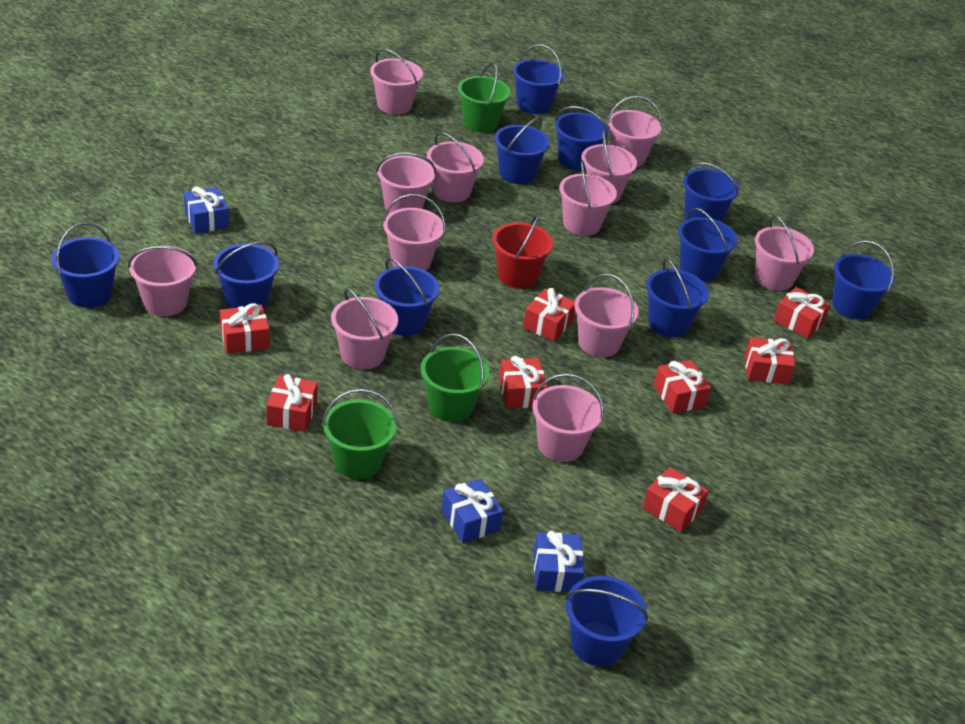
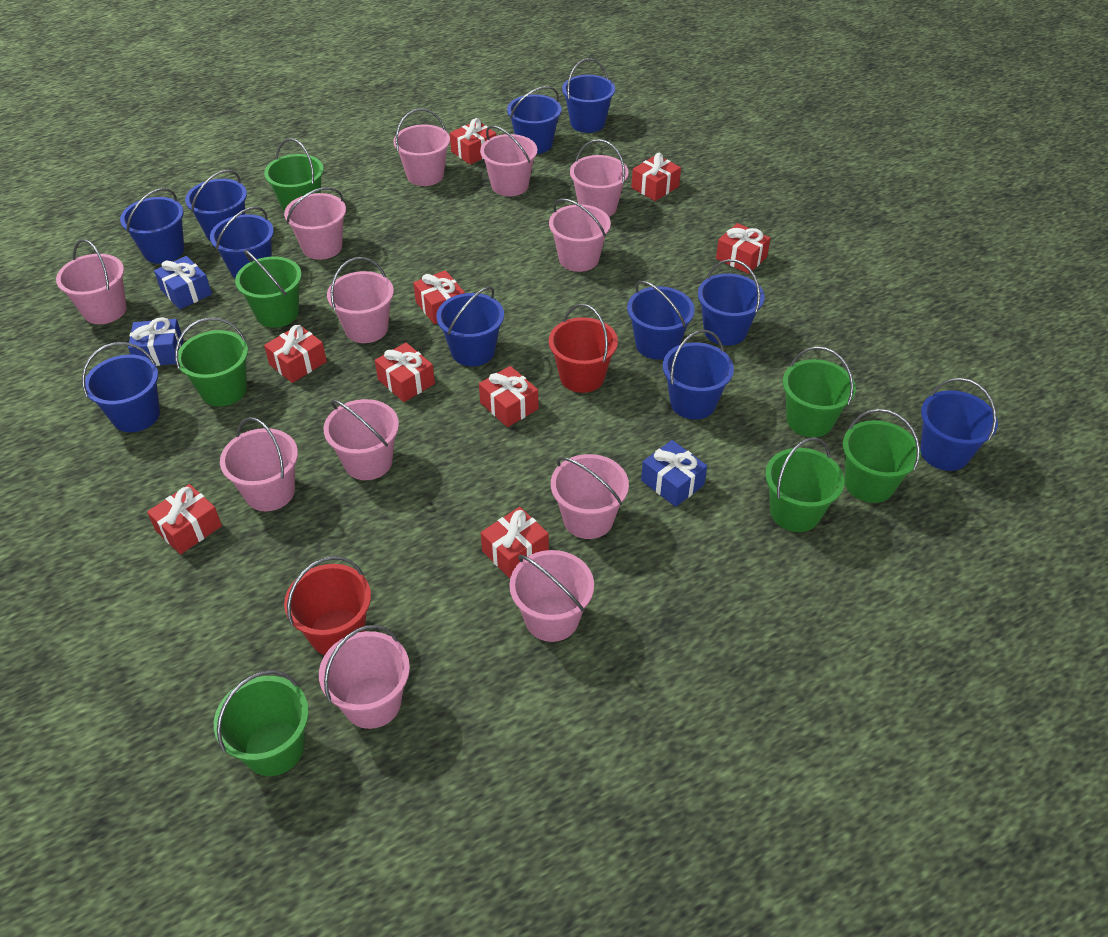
green bucket: 3 -> 7
red bucket: 1 -> 2
red gift: 8 -> 9

